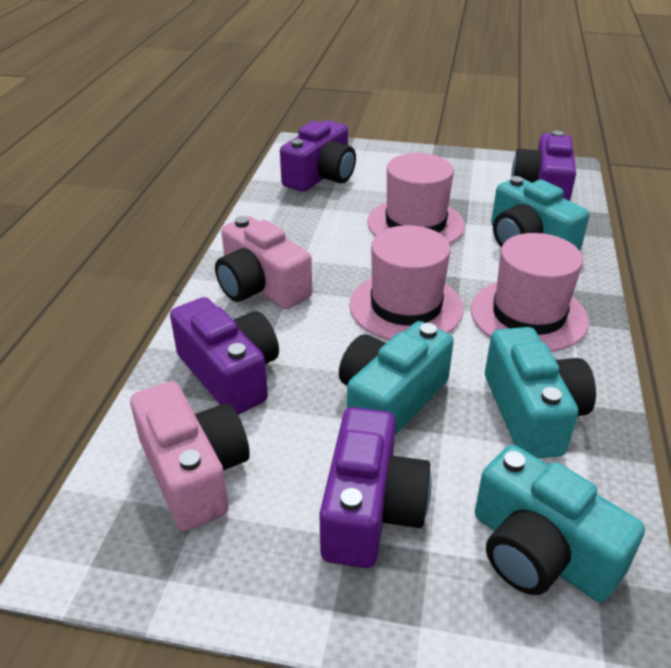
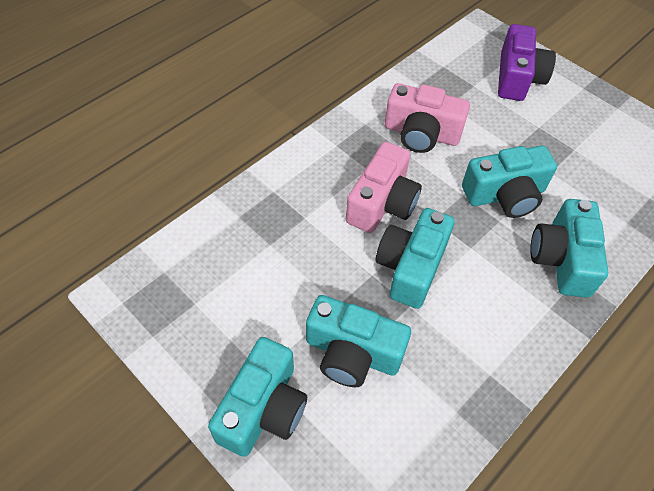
pink hat: 3 -> 0
purple camera: 4 -> 1
turquoise camera: 4 -> 5

